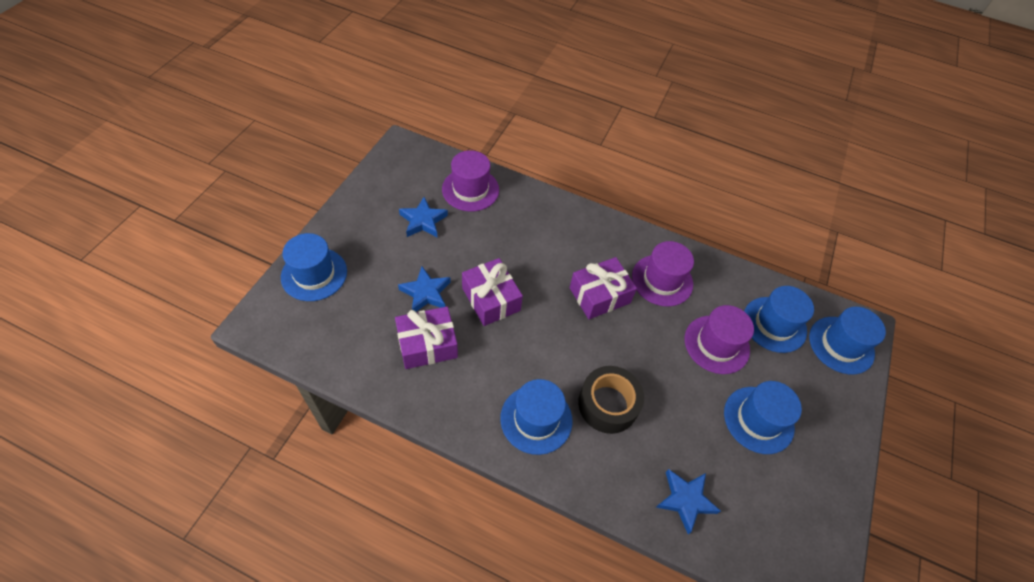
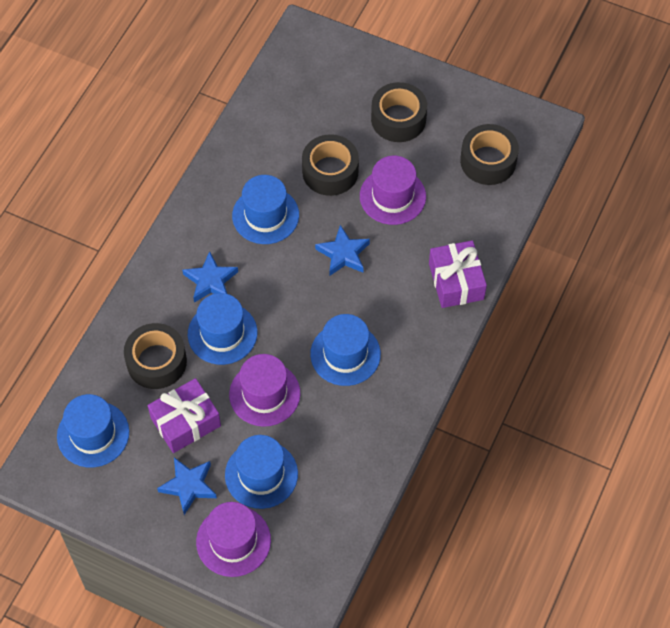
black tape: 1 -> 4
purple gift: 3 -> 2

